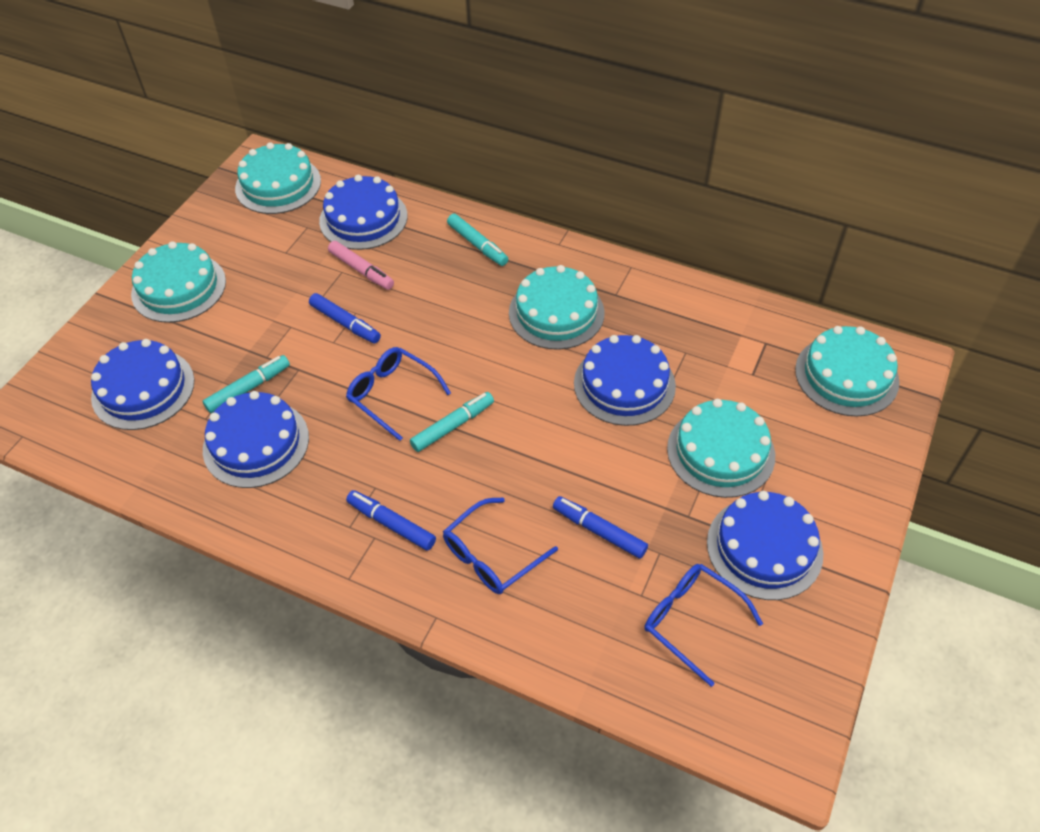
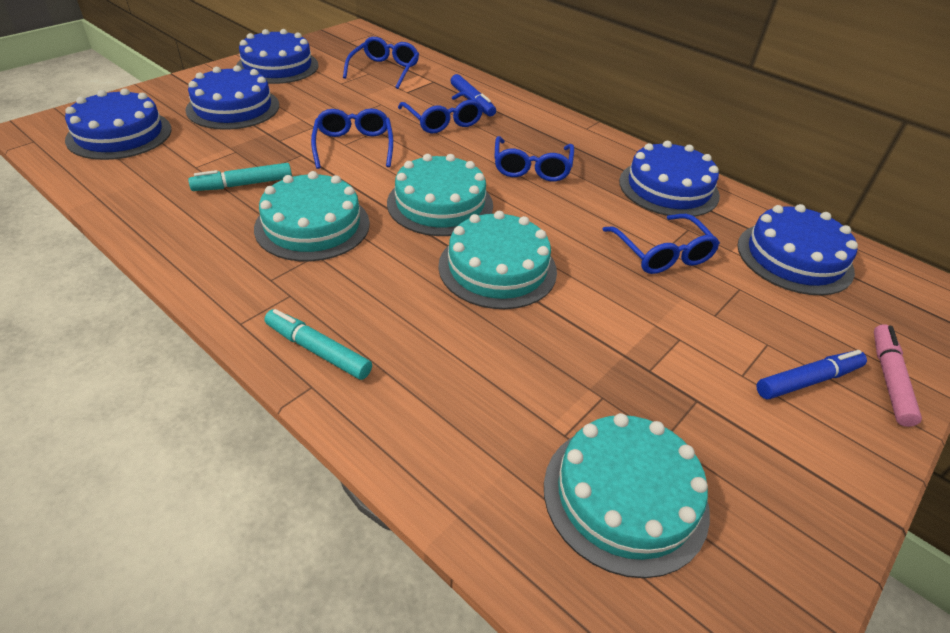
blue glasses: 3 -> 5
blue marker: 3 -> 2
turquoise cake: 5 -> 4
turquoise marker: 3 -> 2

